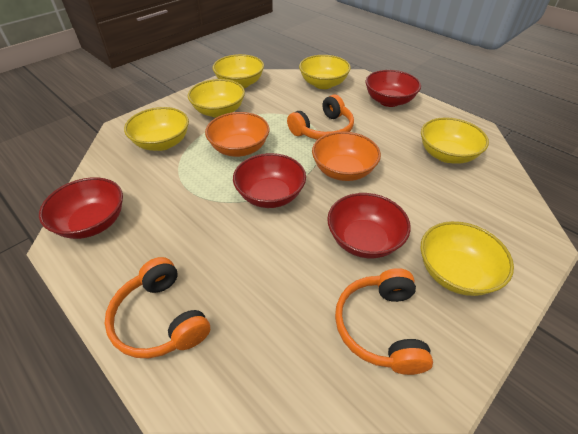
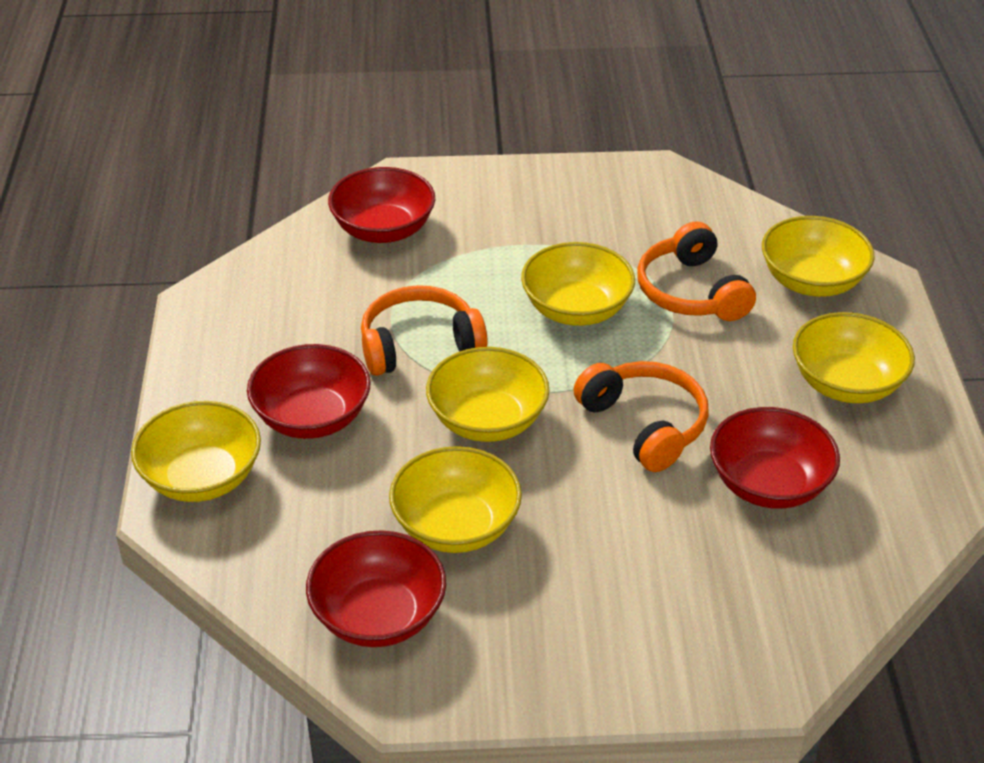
orange bowl: 2 -> 0

